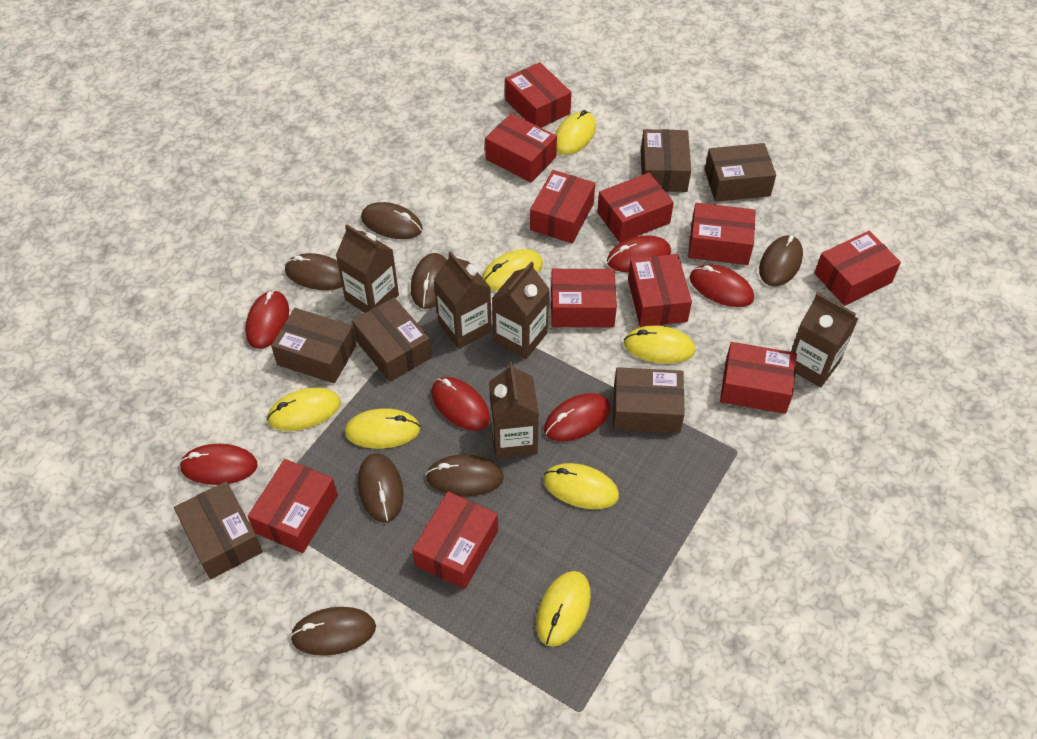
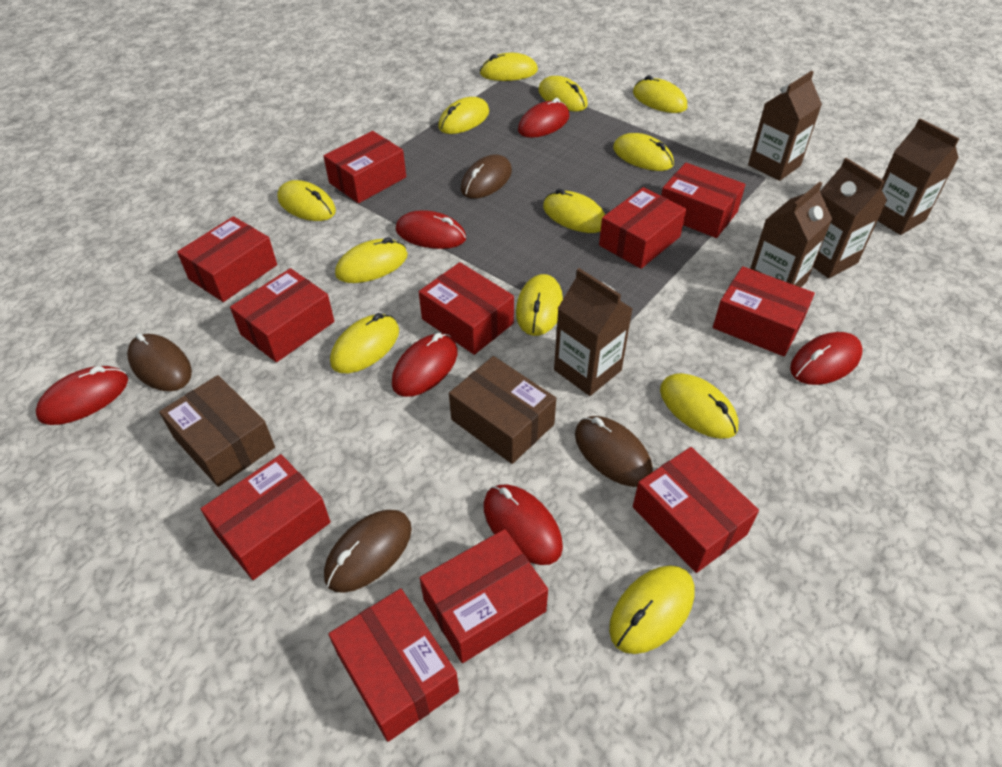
brown box: 6 -> 2
brown mouse: 7 -> 4
yellow mouse: 7 -> 12

